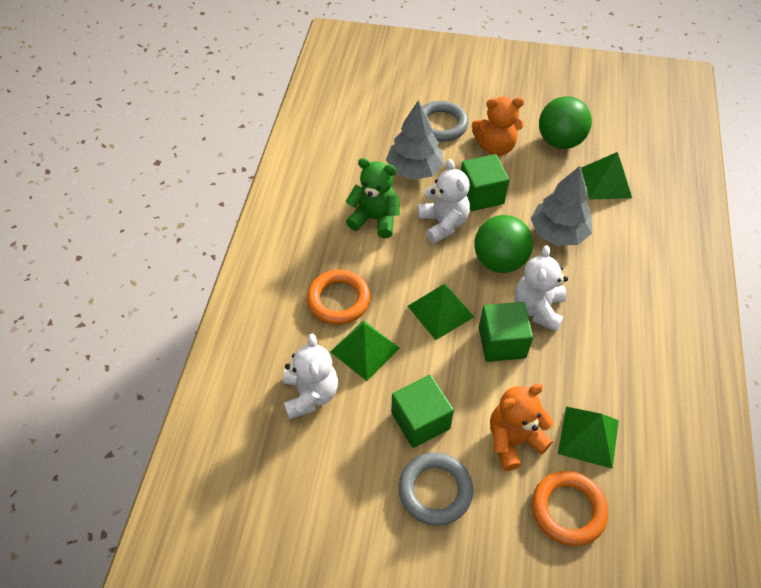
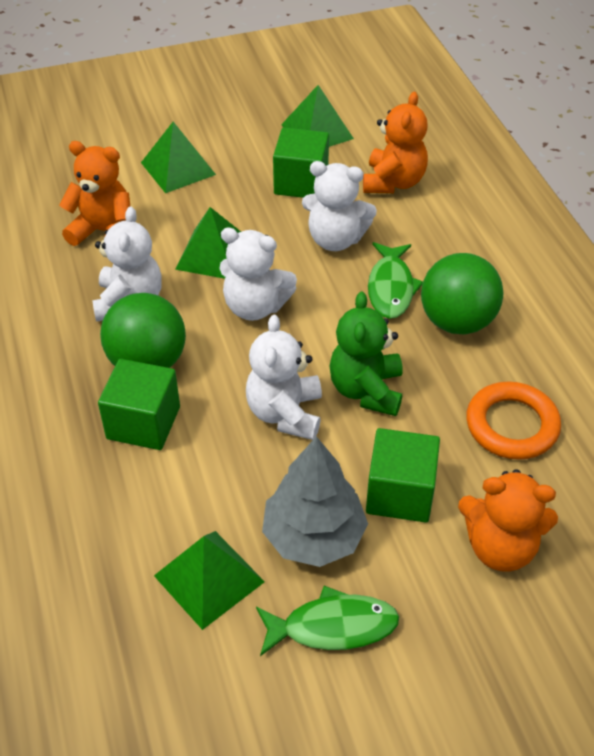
green fish: 0 -> 2
grey ring: 2 -> 0
grey tree: 2 -> 1
orange ring: 2 -> 1
orange teddy bear: 2 -> 3
white teddy bear: 3 -> 4

